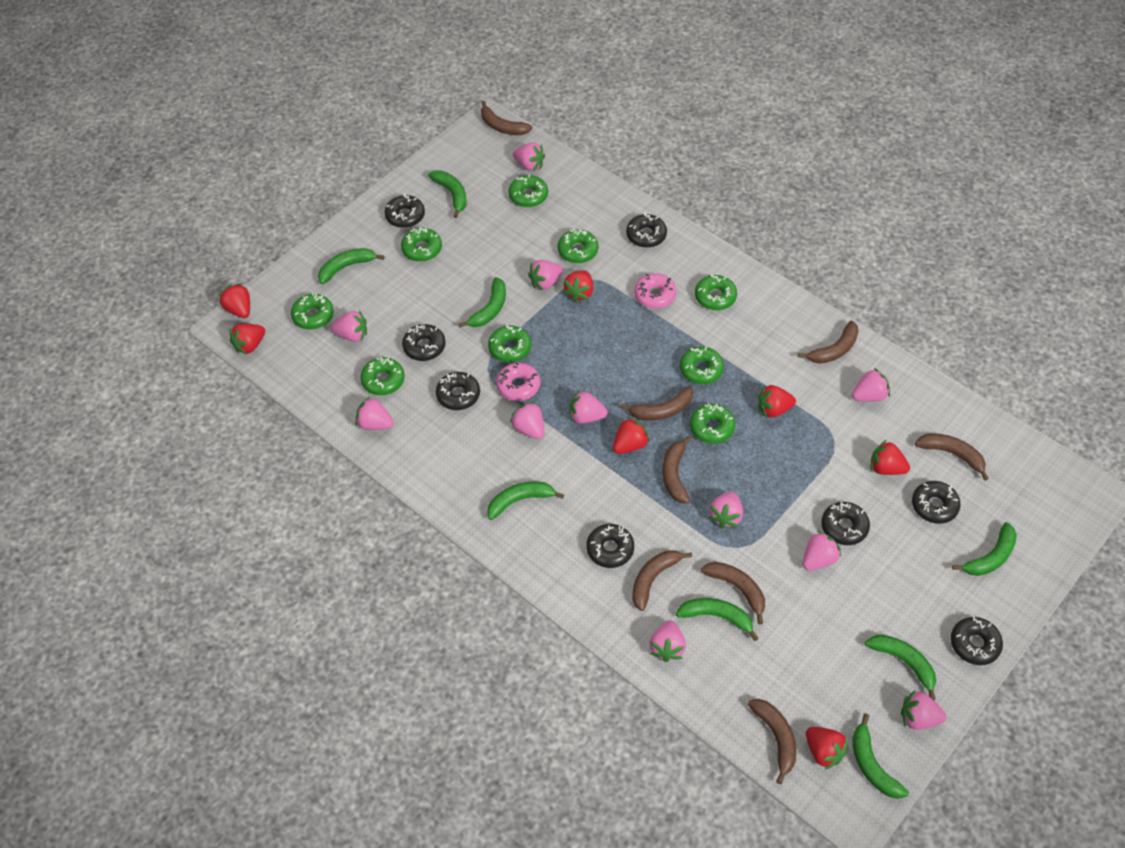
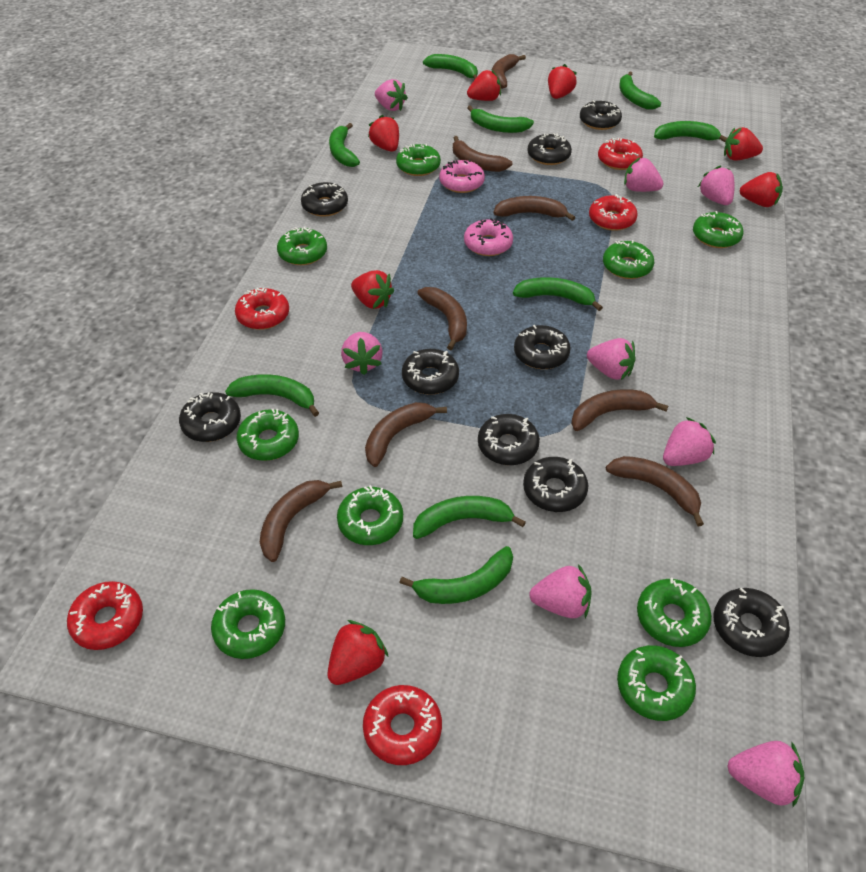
black donut: 8 -> 9
green banana: 8 -> 9
pink strawberry: 11 -> 8
red donut: 0 -> 5

